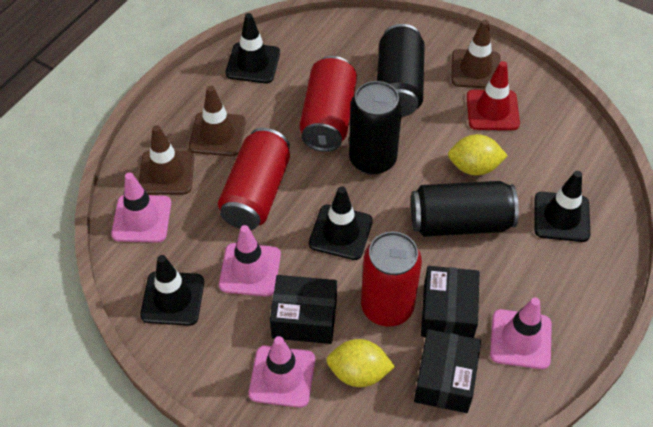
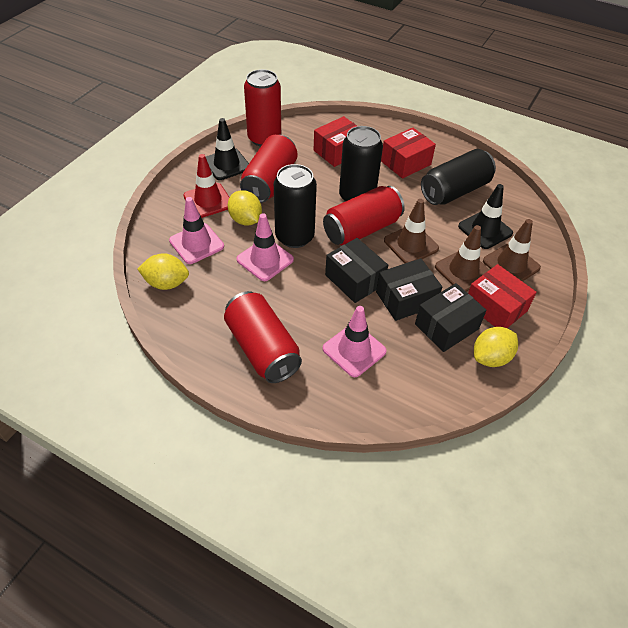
black traffic cone: 4 -> 2
pink traffic cone: 4 -> 3
red box: 0 -> 3
red can: 3 -> 4
yellow lemon: 2 -> 3

